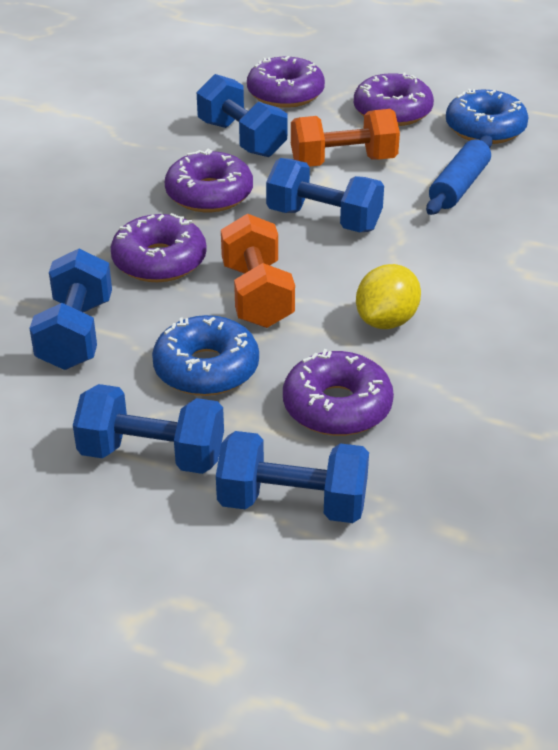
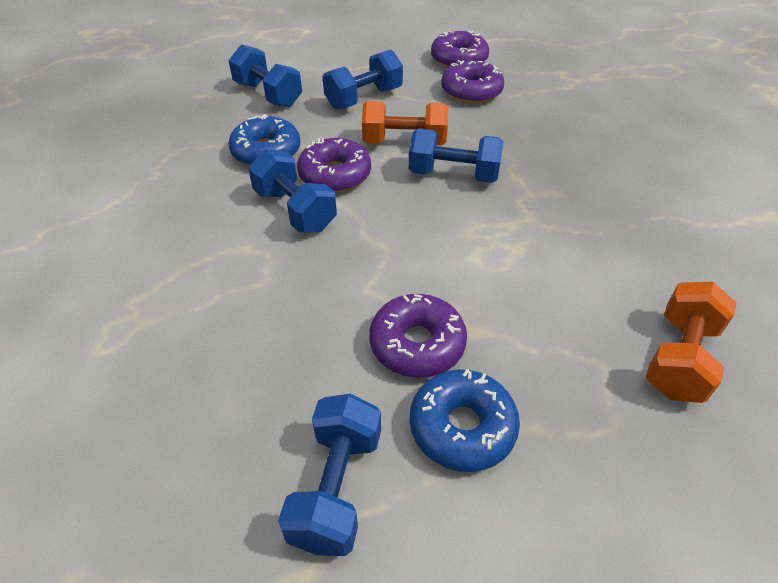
blue rolling pin: 1 -> 0
purple donut: 5 -> 4
yellow lemon: 1 -> 0

